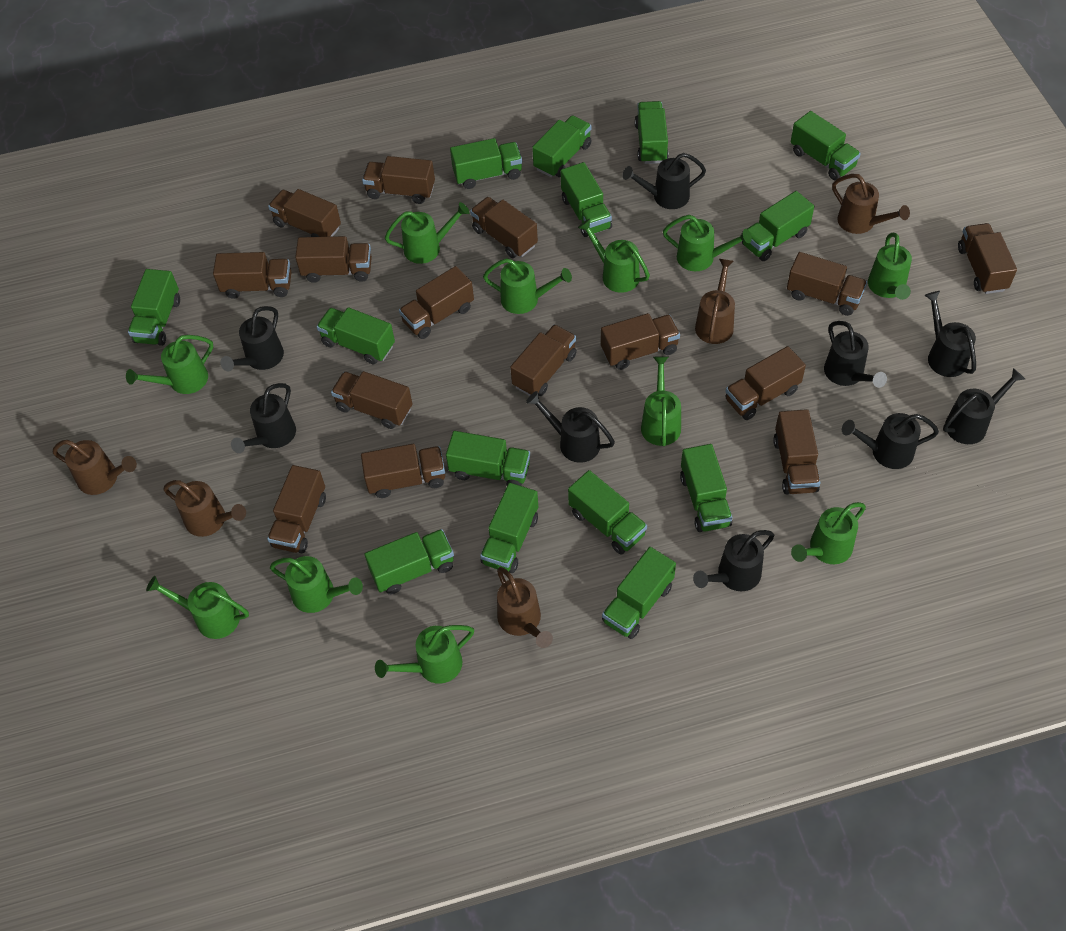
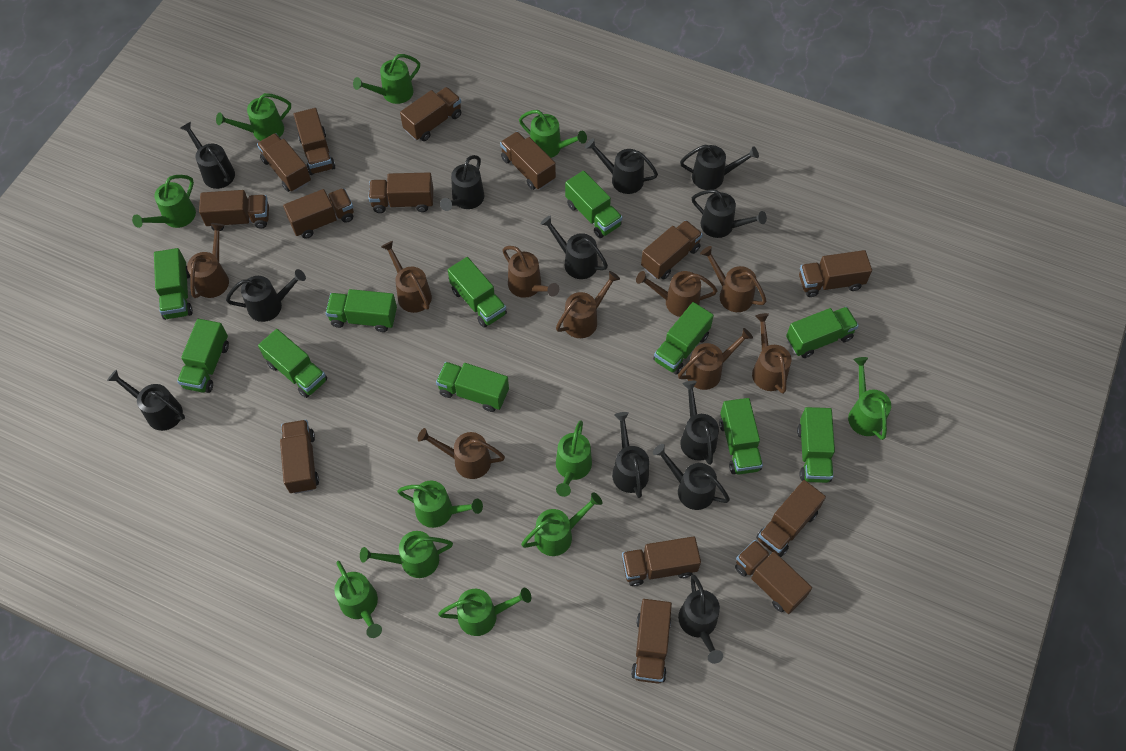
black watering can: 9 -> 12
brown truck: 15 -> 14
brown watering can: 5 -> 9
green truck: 14 -> 11

